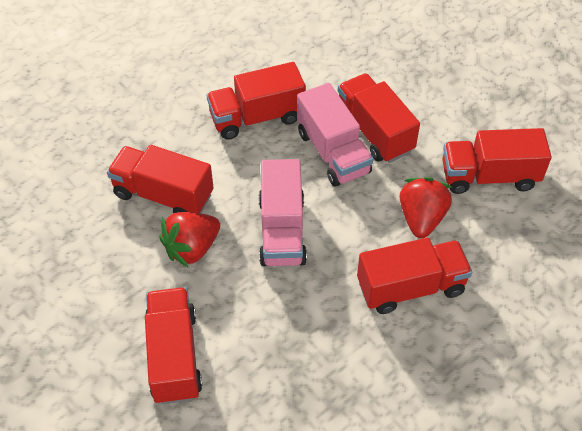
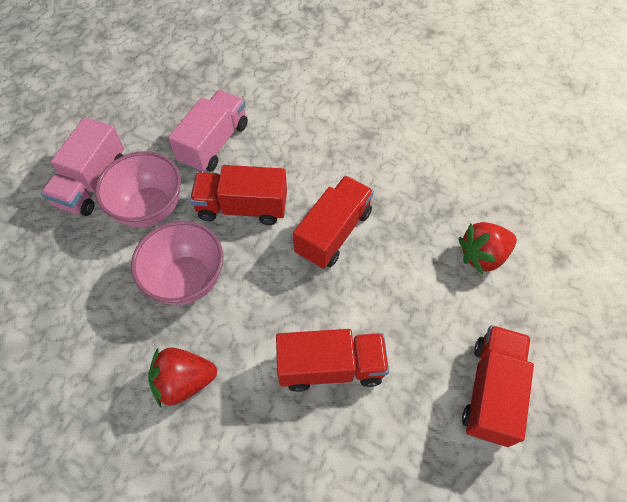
pink bowl: 0 -> 2
red truck: 6 -> 4

